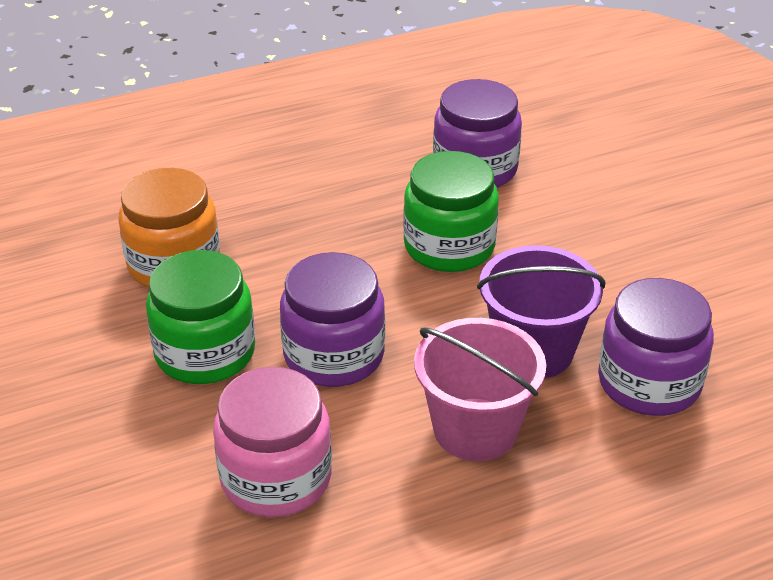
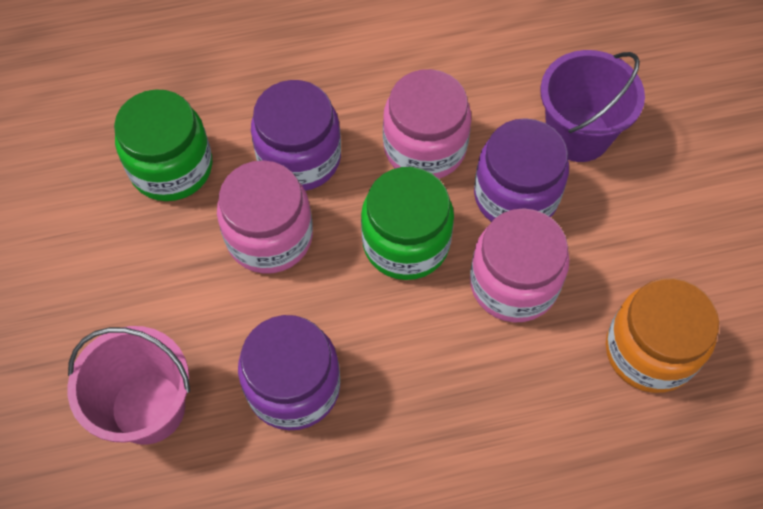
pink jar: 1 -> 3

